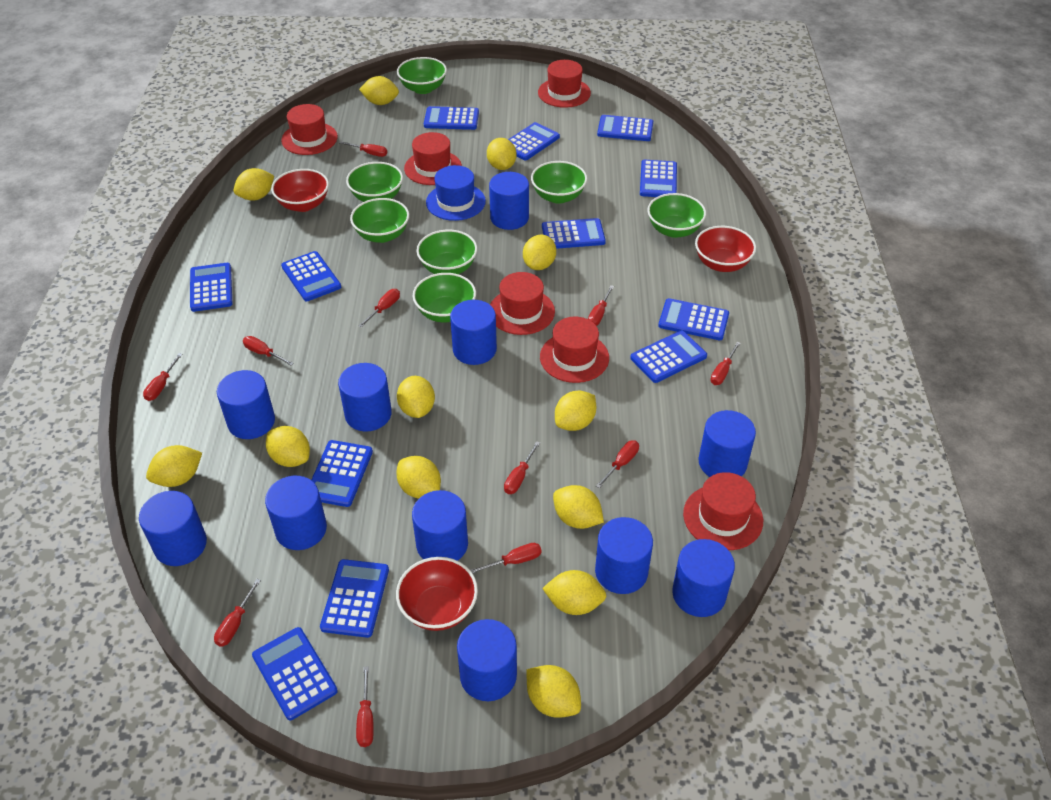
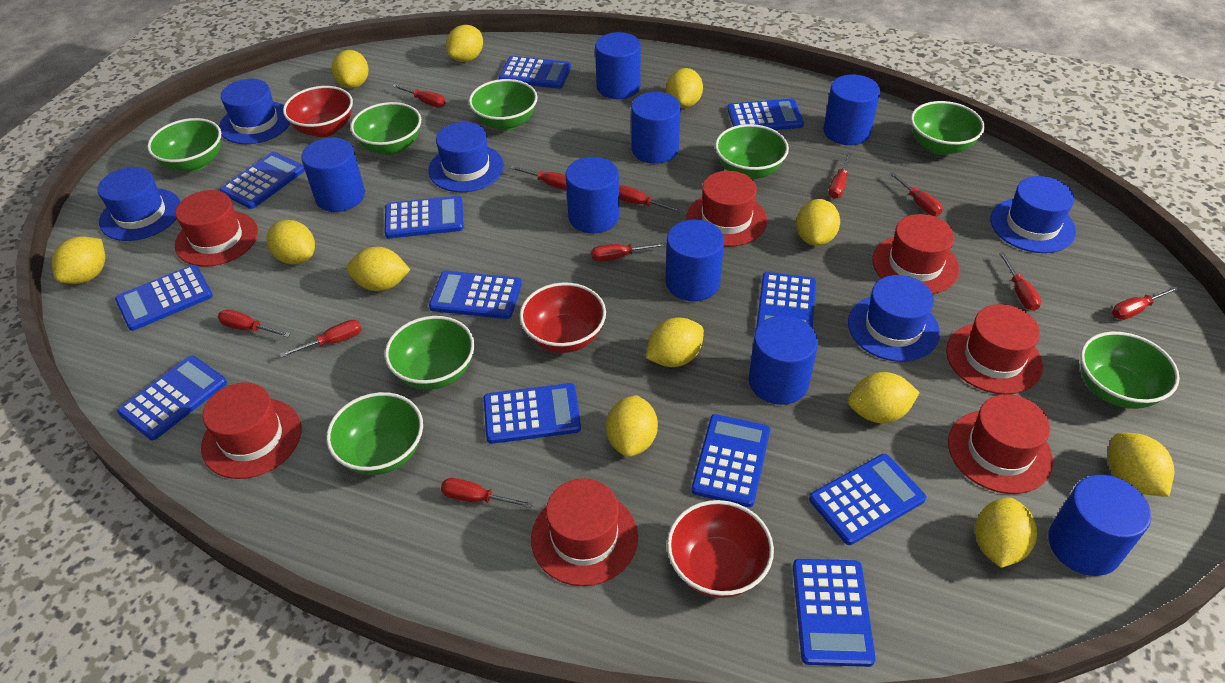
blue cylinder: 11 -> 8
blue hat: 1 -> 5
green bowl: 7 -> 8
red hat: 6 -> 7

